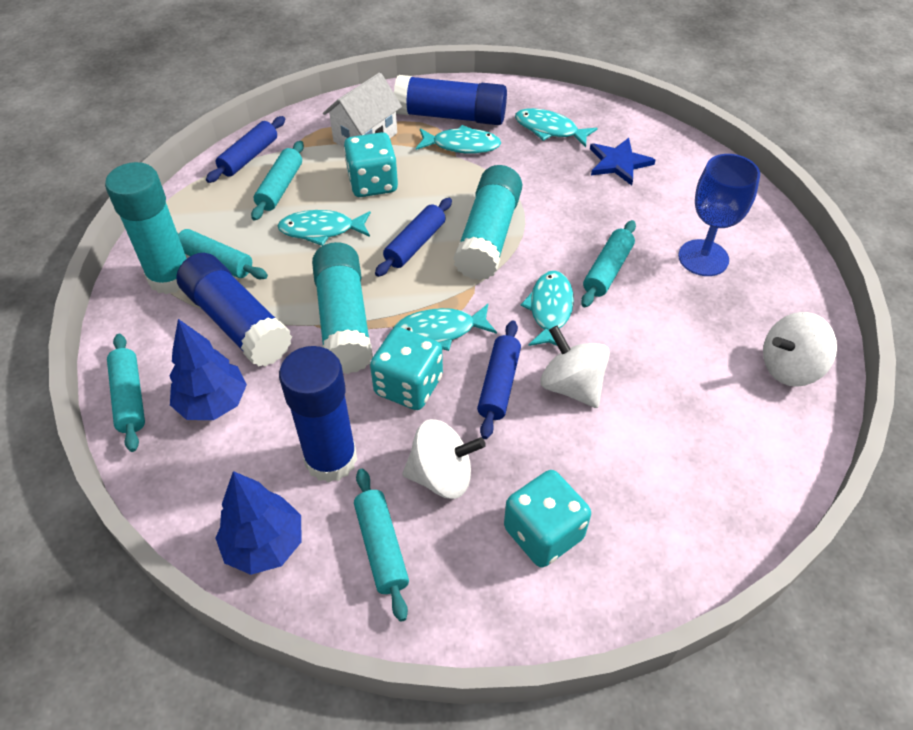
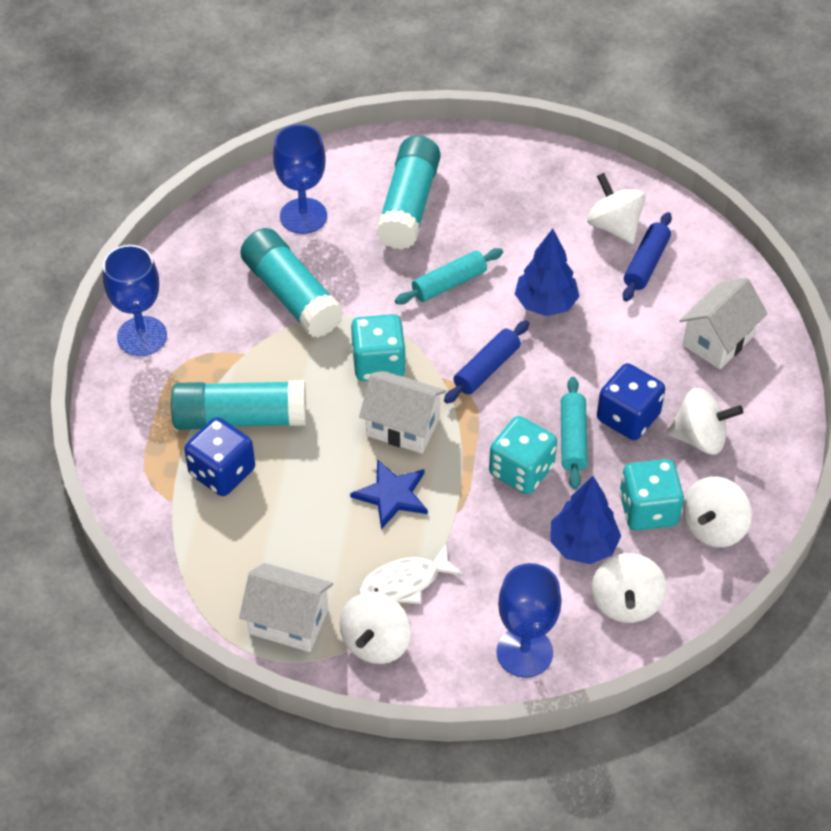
blue dice: 0 -> 2
blue glue stick: 3 -> 0
blue goblet: 1 -> 3
blue rolling pin: 3 -> 2
turquoise fish: 5 -> 0
turquoise rolling pin: 5 -> 2
white fish: 0 -> 1
white house: 1 -> 3
white spinning top: 3 -> 5

